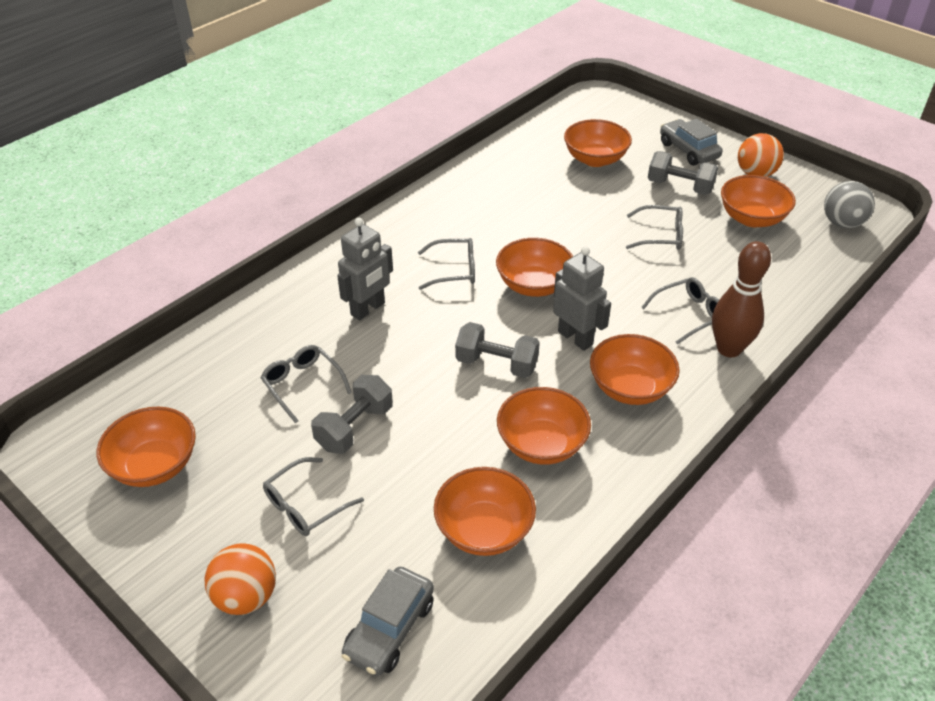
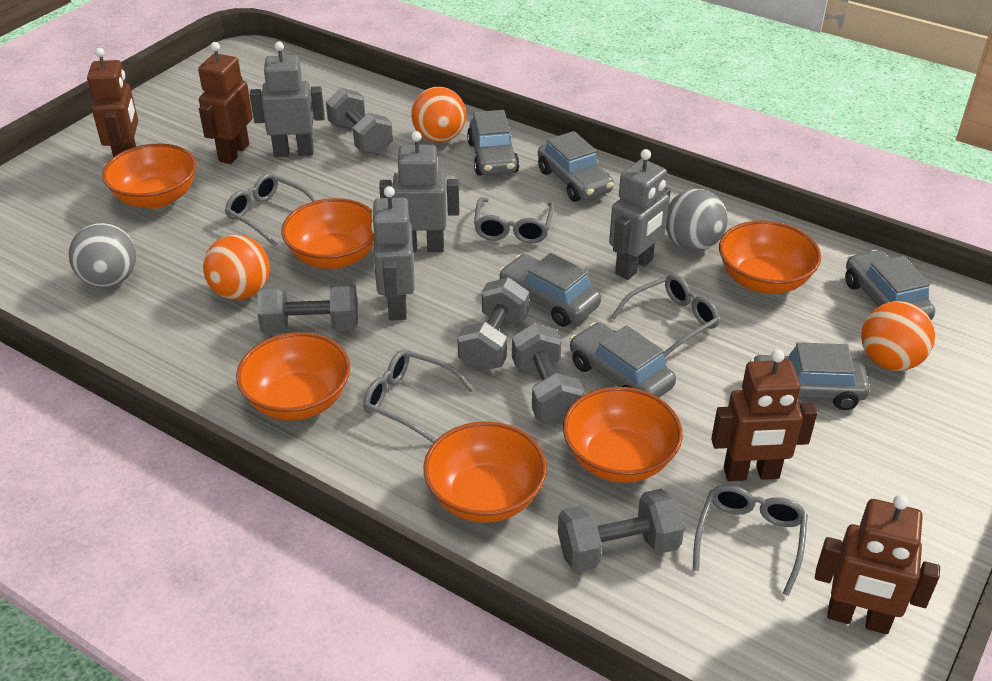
brown bowling pin: 1 -> 0
brown robot: 0 -> 4
grey ball: 1 -> 2
grey car: 2 -> 6
grey dumbbell: 3 -> 5
grey robot: 2 -> 4
orange ball: 2 -> 3
orange bowl: 7 -> 6

